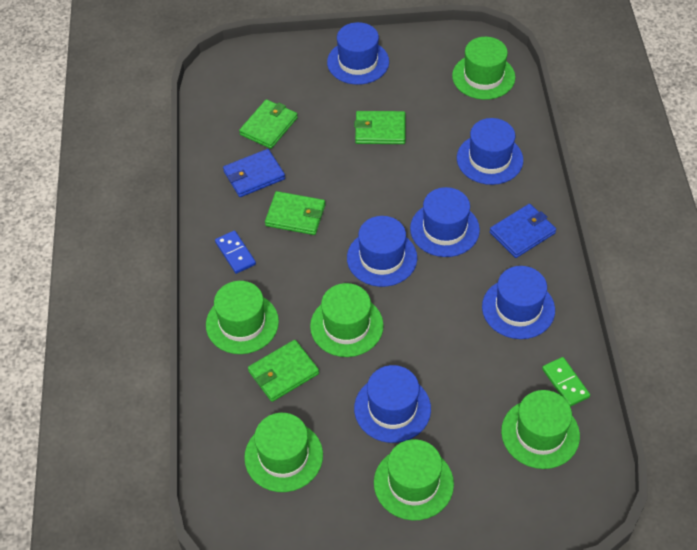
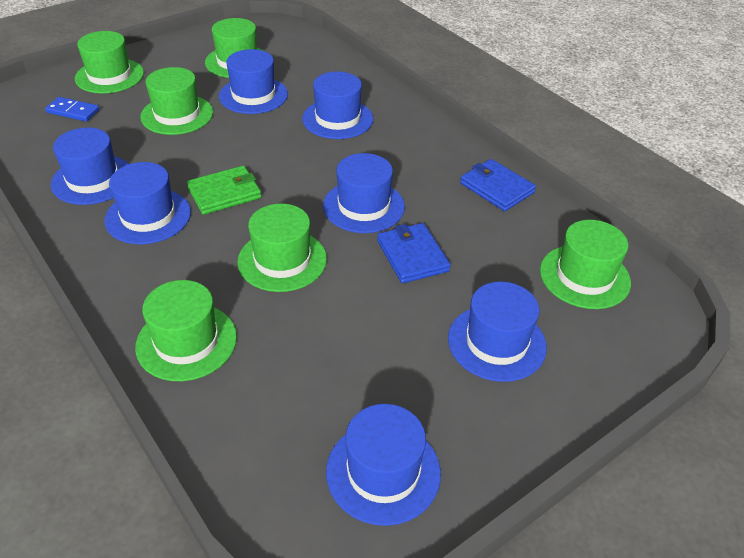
blue hat: 6 -> 7
green domino: 1 -> 0
green wallet: 4 -> 1

